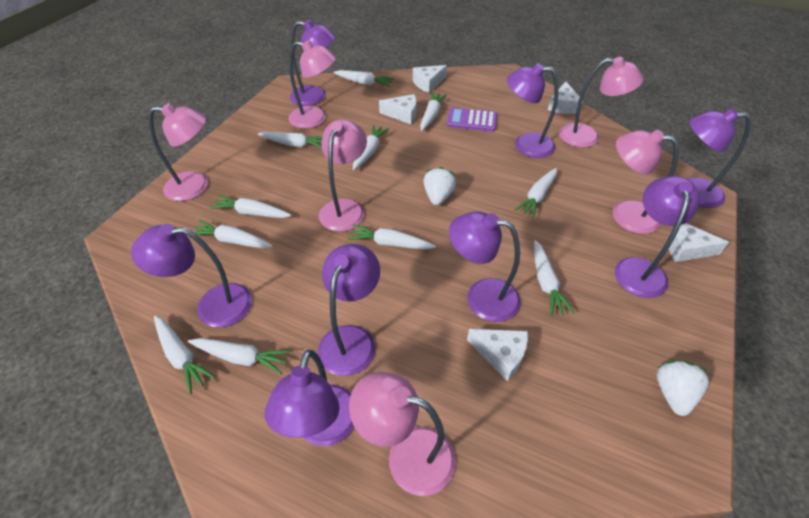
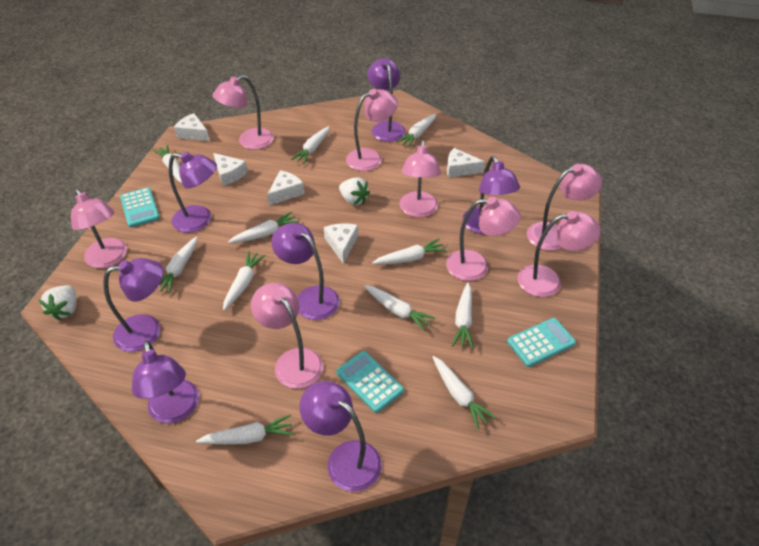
pink lamp: 6 -> 8
purple calculator: 1 -> 0
purple lamp: 8 -> 7
turquoise calculator: 0 -> 3

